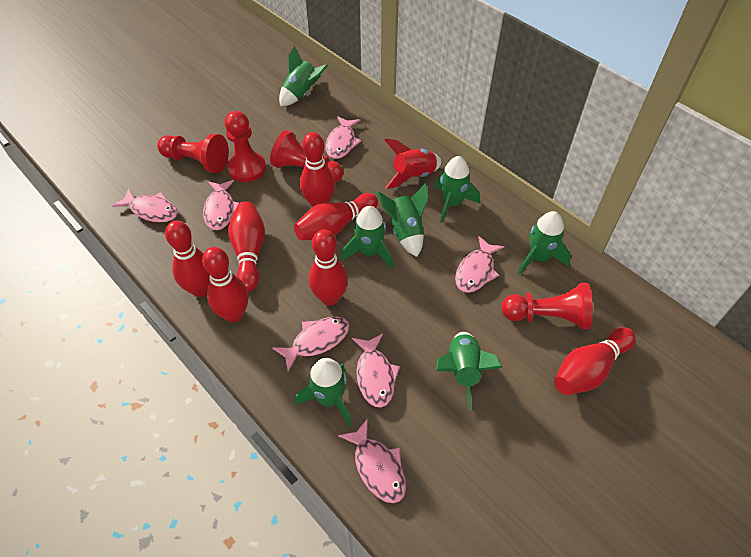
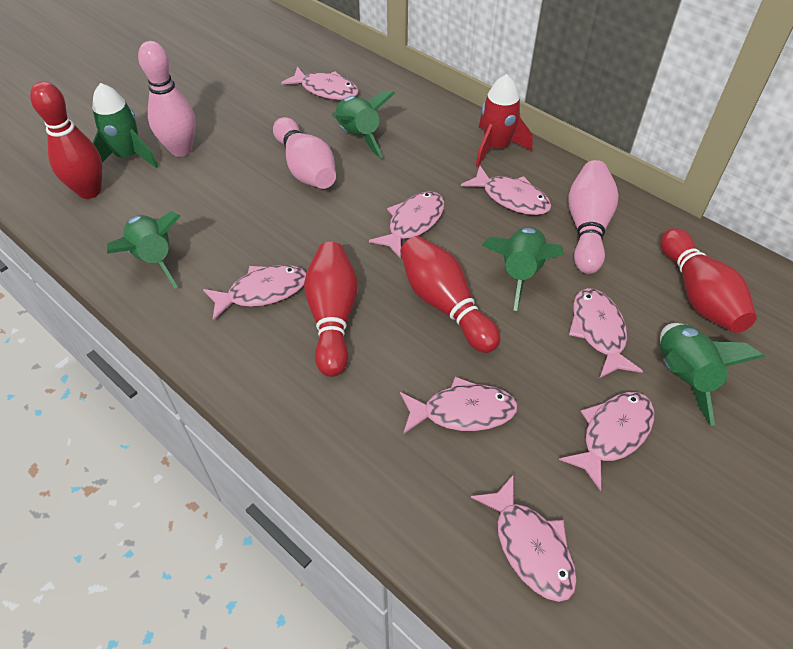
green rocket: 7 -> 5
pink bowling pin: 0 -> 3
pink fish: 7 -> 8
red bowling pin: 7 -> 4
red pawn: 4 -> 0

